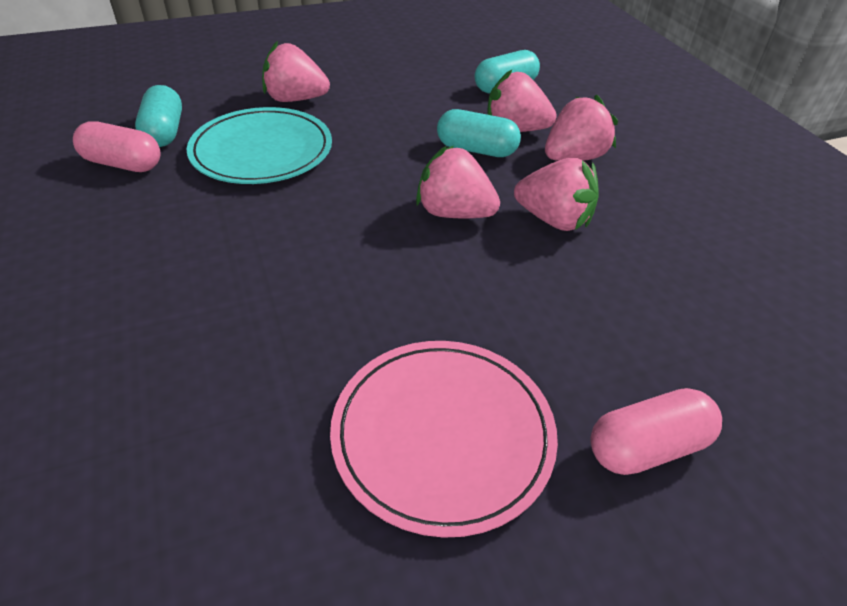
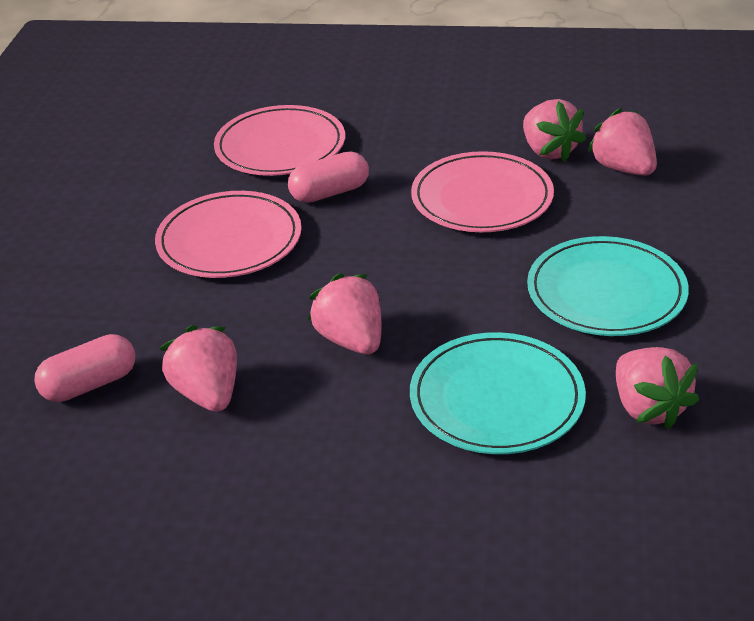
pink plate: 1 -> 3
turquoise capsule: 3 -> 0
turquoise plate: 1 -> 2

